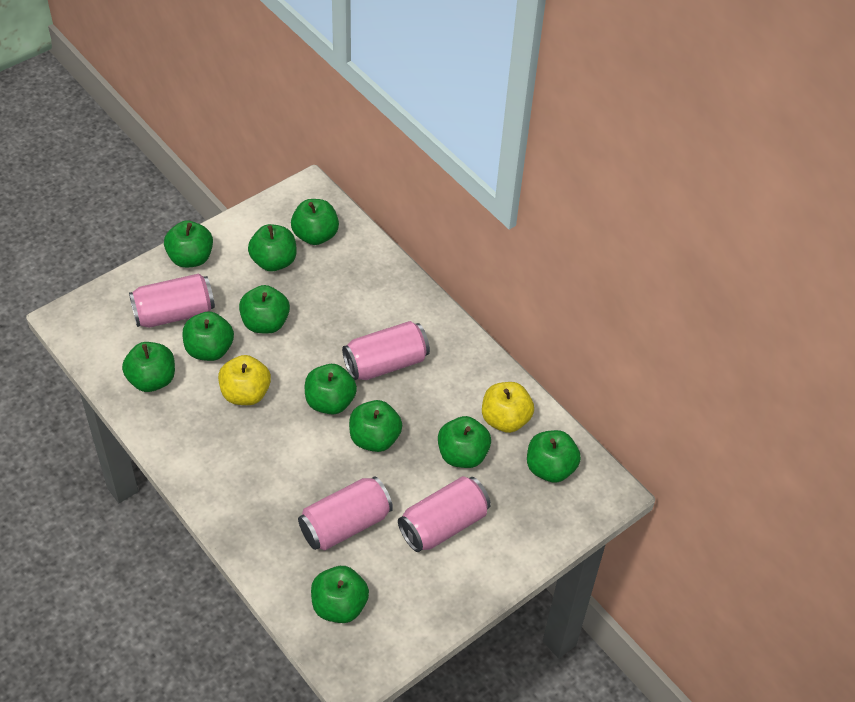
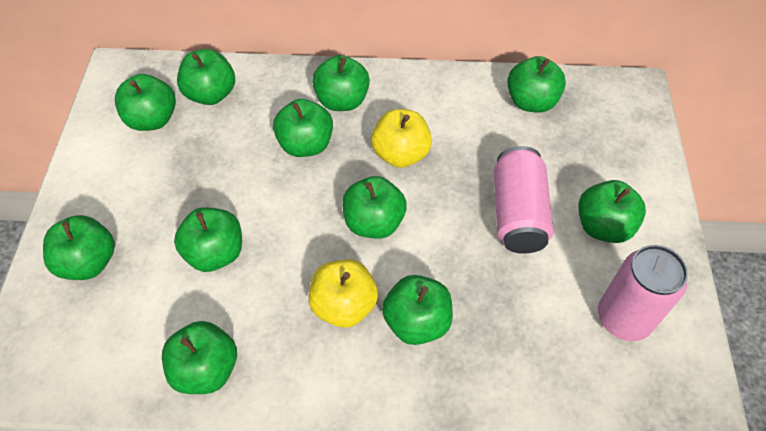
pink can: 4 -> 2

